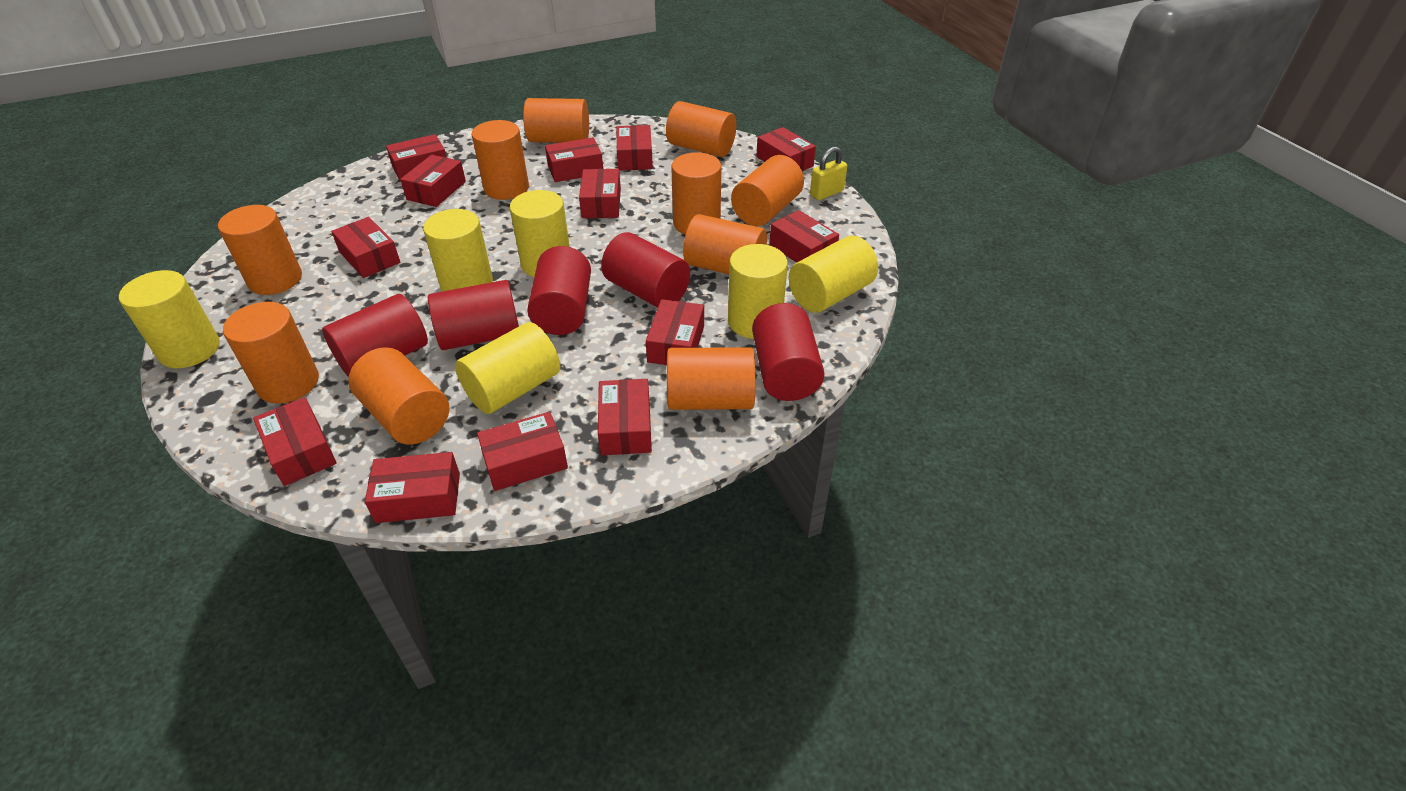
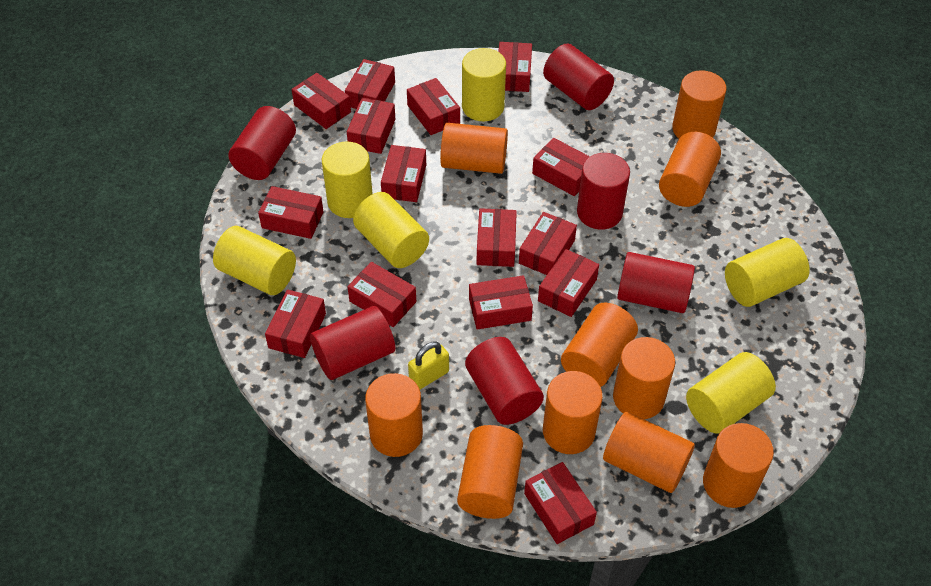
red box: 13 -> 15
red cylinder: 5 -> 6

